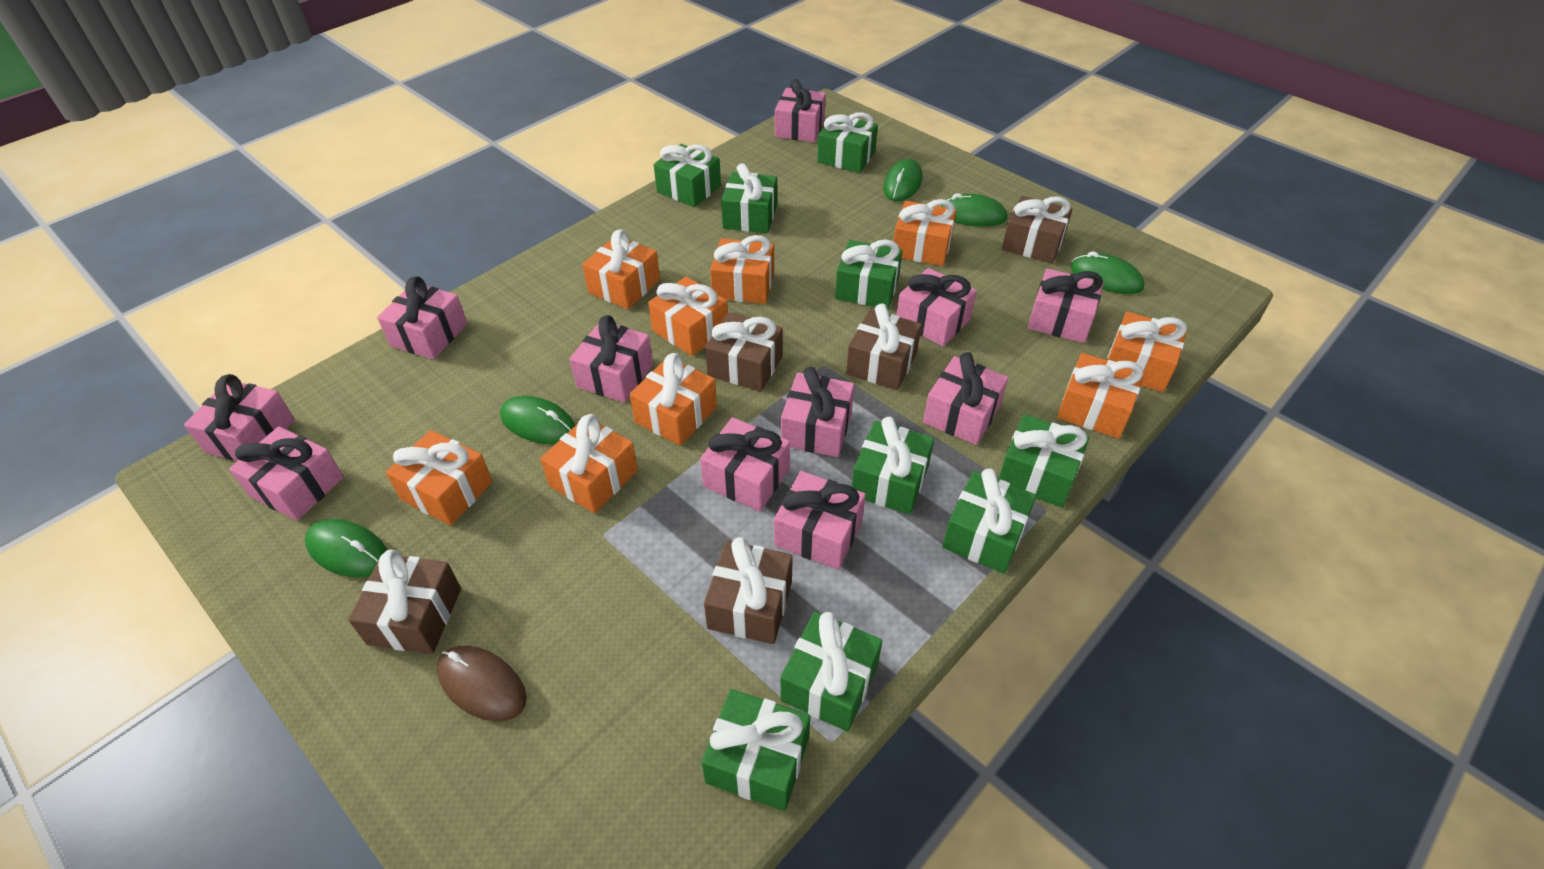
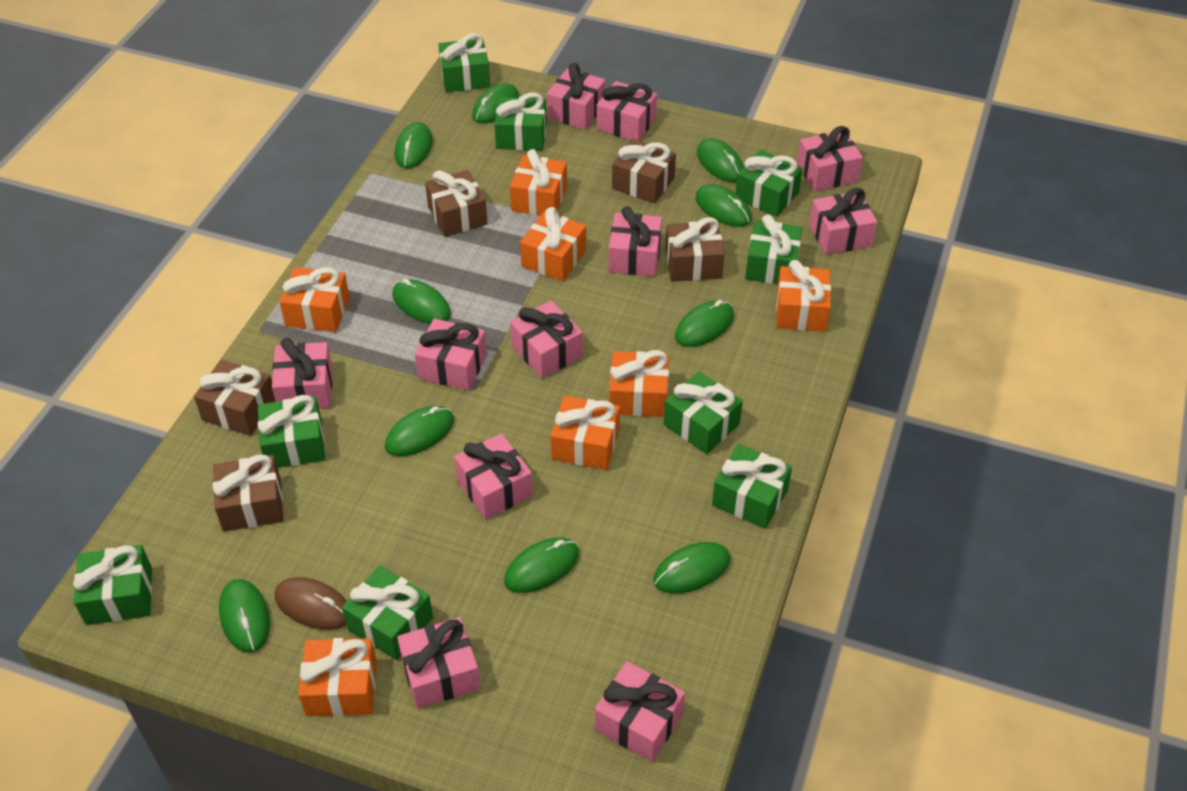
green mouse: 5 -> 10
orange gift: 9 -> 7

